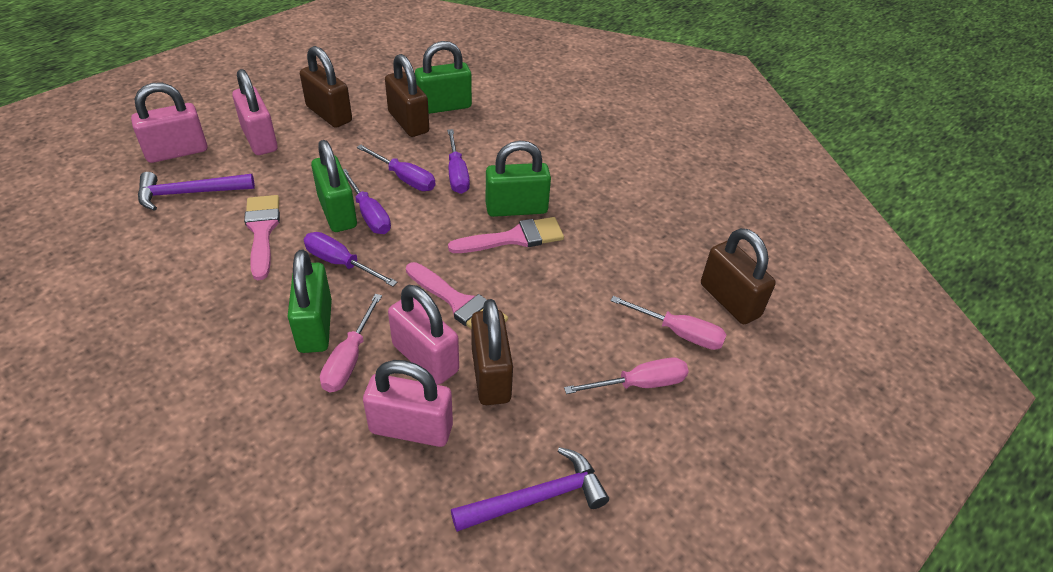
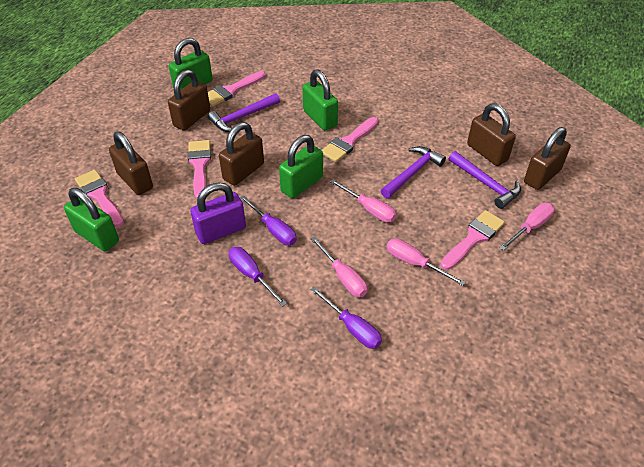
brown padlock: 4 -> 5
pink brush: 3 -> 5
pink padlock: 4 -> 0
pink screwdriver: 3 -> 4
purple hammer: 2 -> 3
purple padlock: 0 -> 1
purple screwdriver: 4 -> 3

